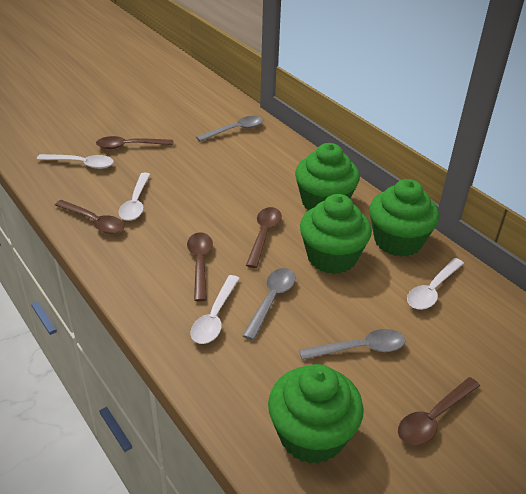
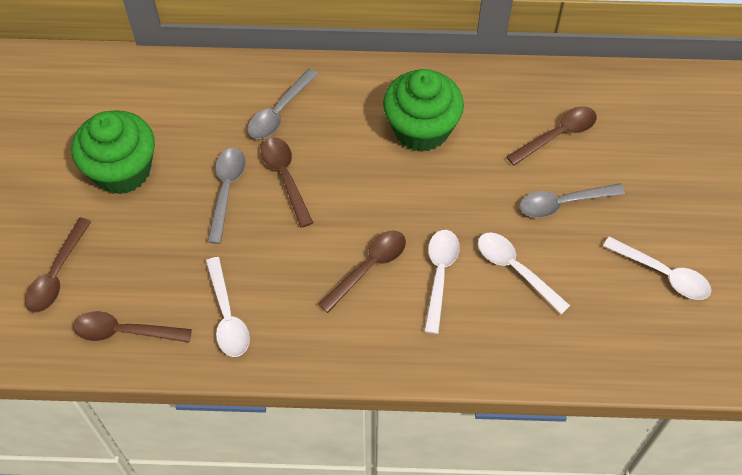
green cupcake: 4 -> 2

